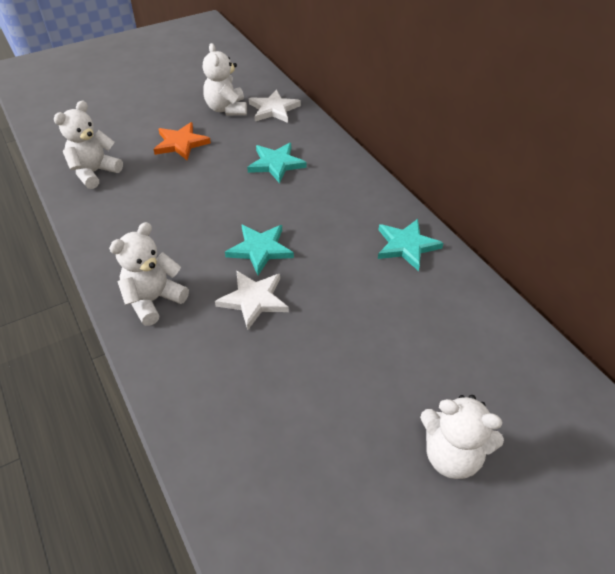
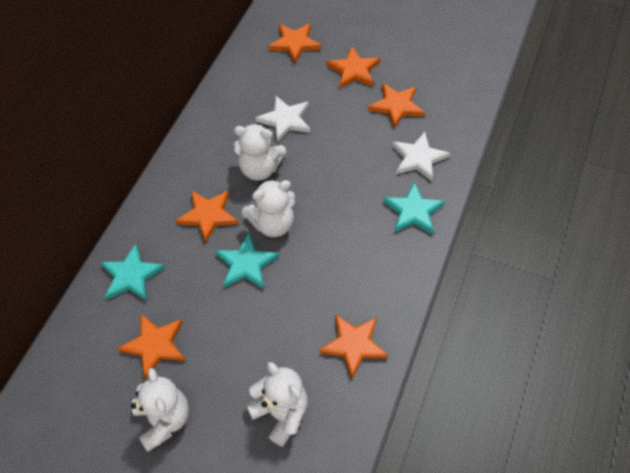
orange star: 1 -> 6

